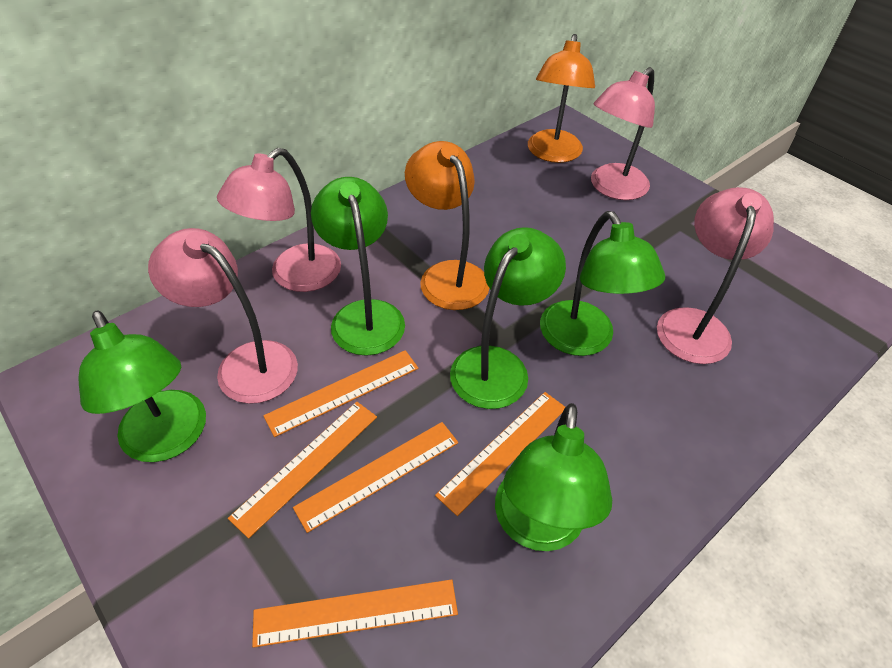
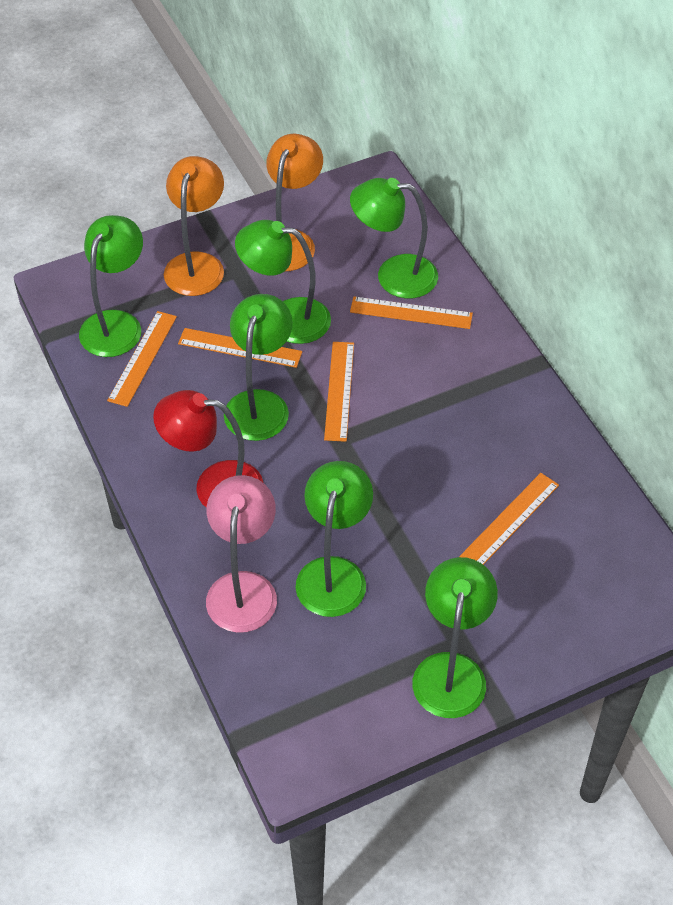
green lamp: 5 -> 6
pink lamp: 4 -> 1
red lamp: 0 -> 1

